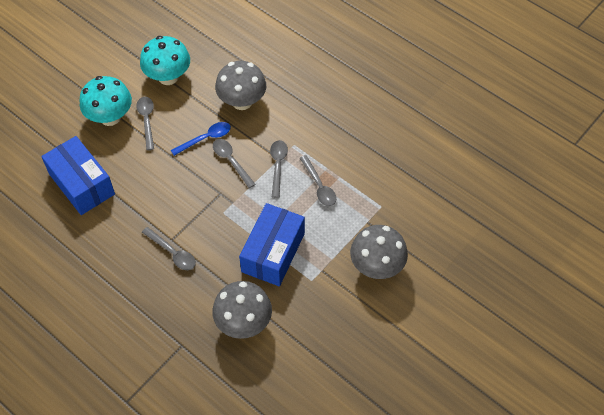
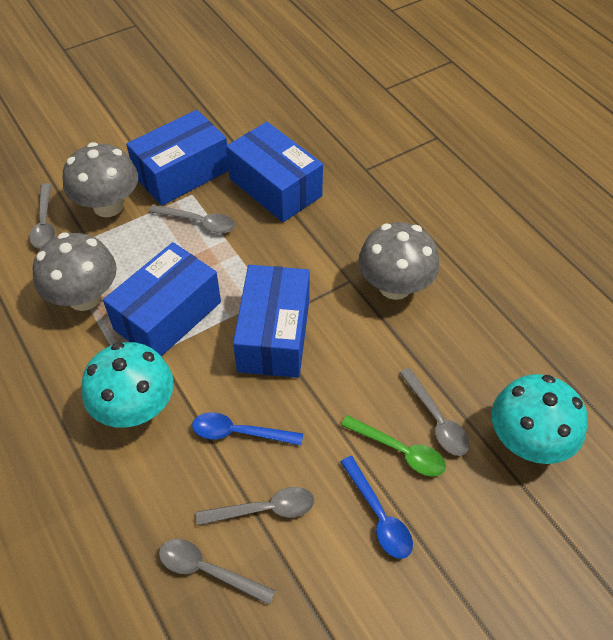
blue box: 2 -> 4
blue spoon: 1 -> 2
green spoon: 0 -> 1

